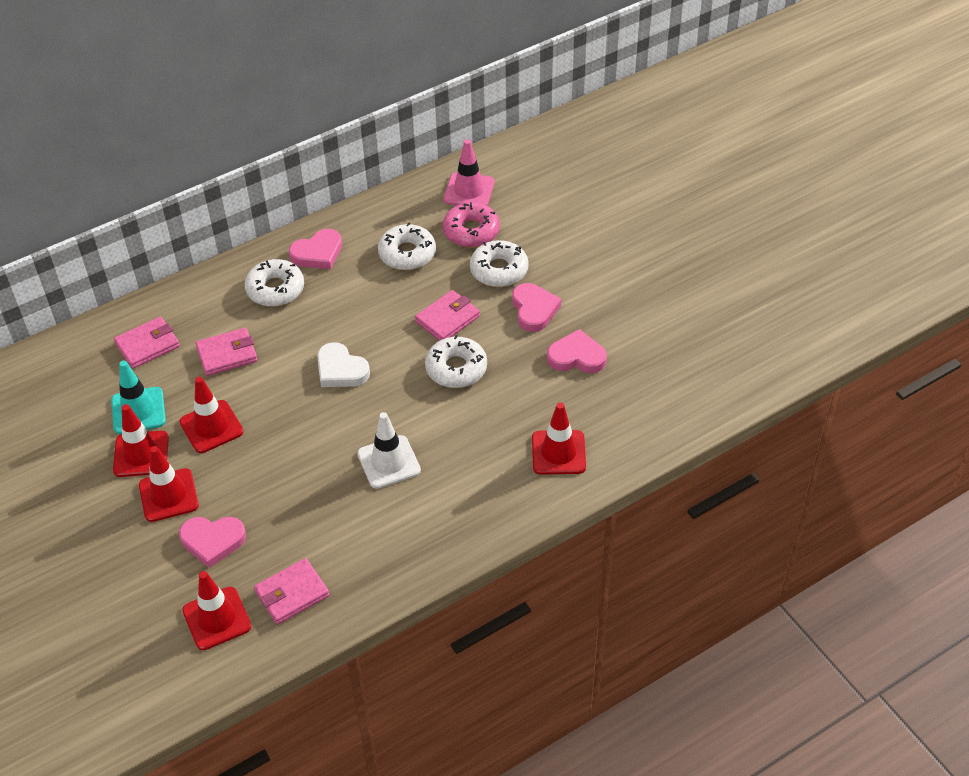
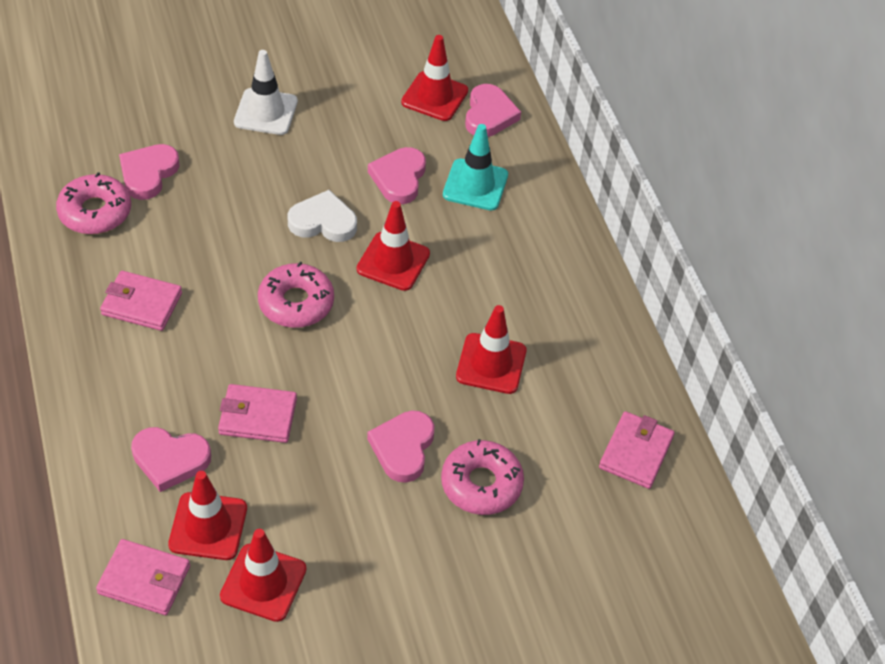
pink donut: 1 -> 3
pink heart: 4 -> 5
pink traffic cone: 1 -> 0
white donut: 4 -> 0

